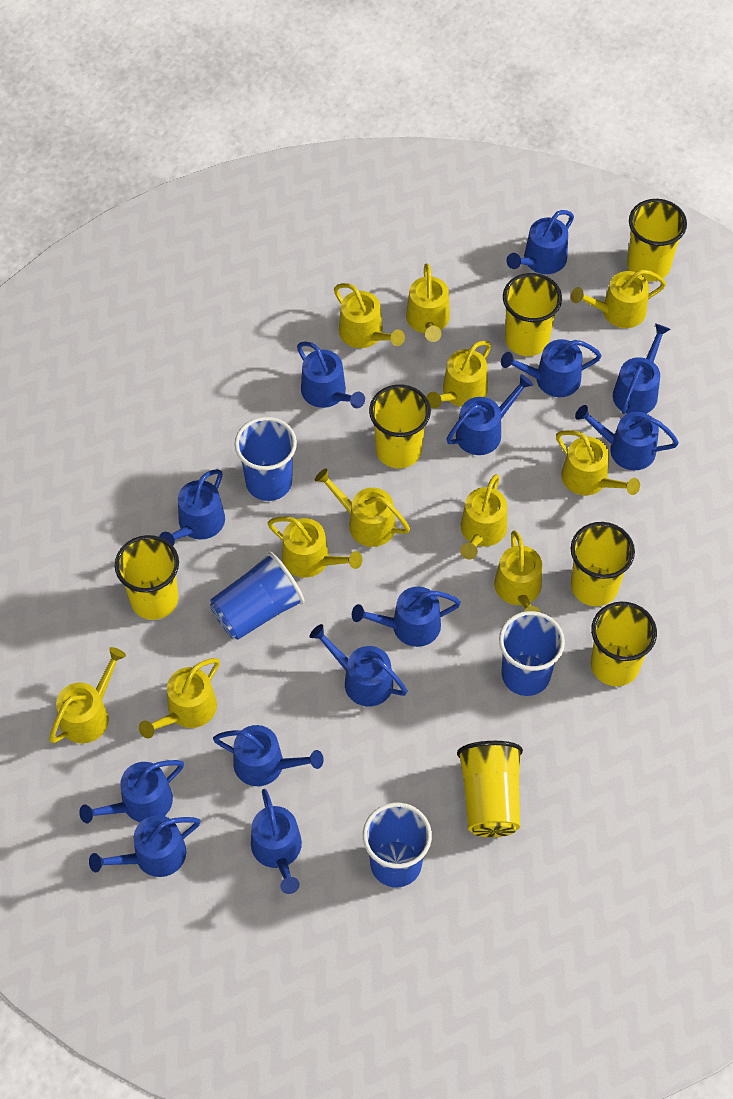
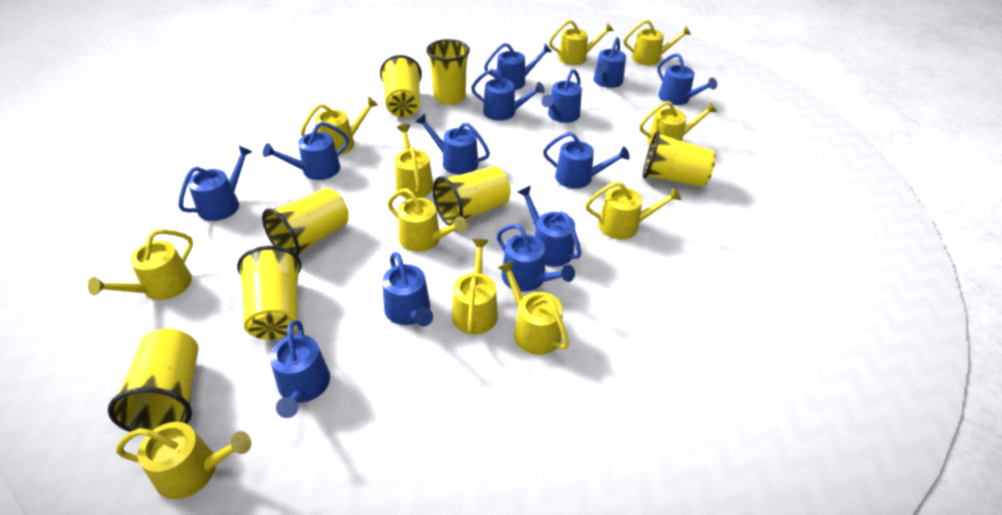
blue cup: 4 -> 0

